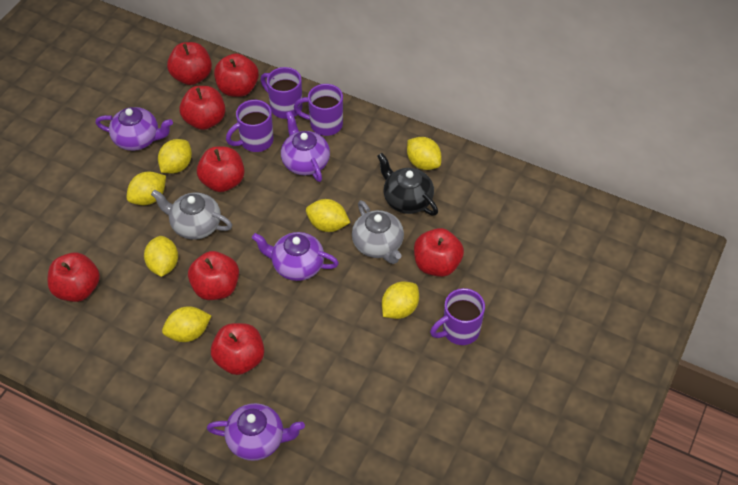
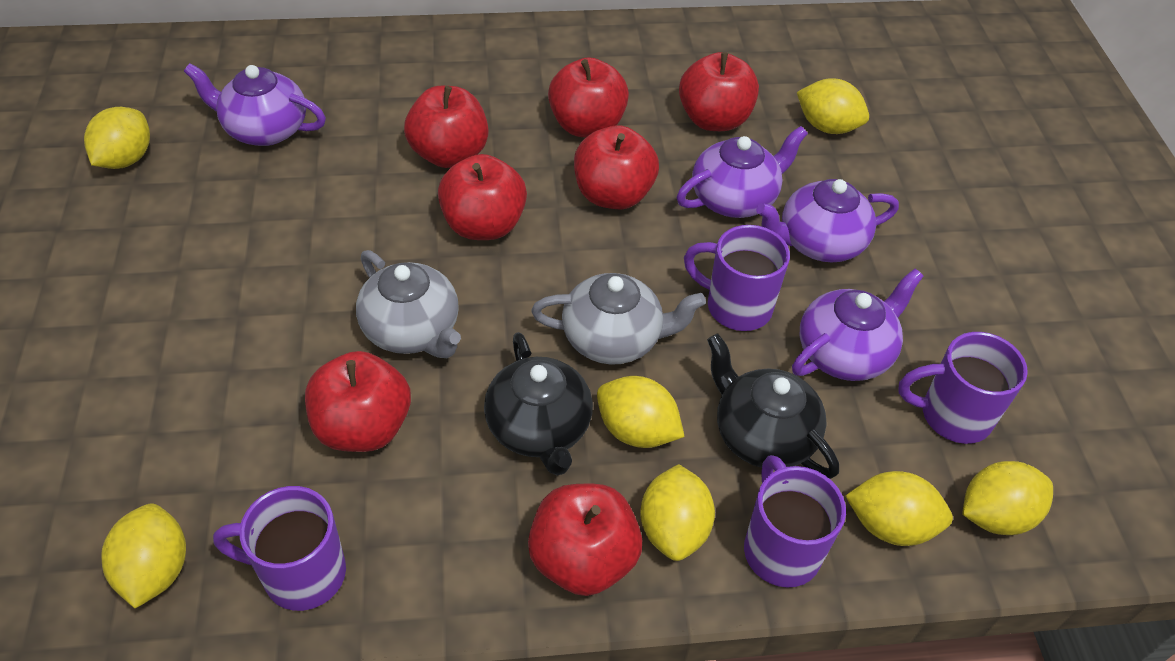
black teapot: 1 -> 2
red apple: 8 -> 7

